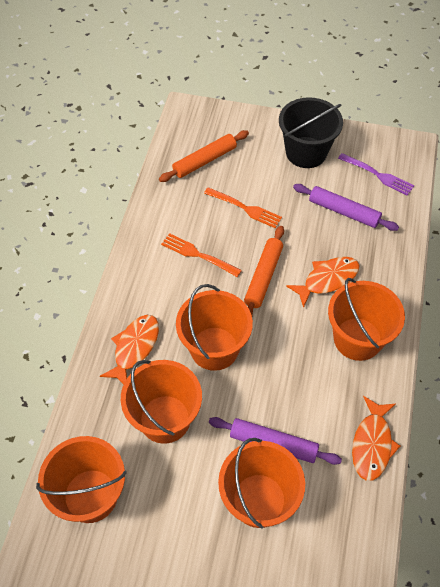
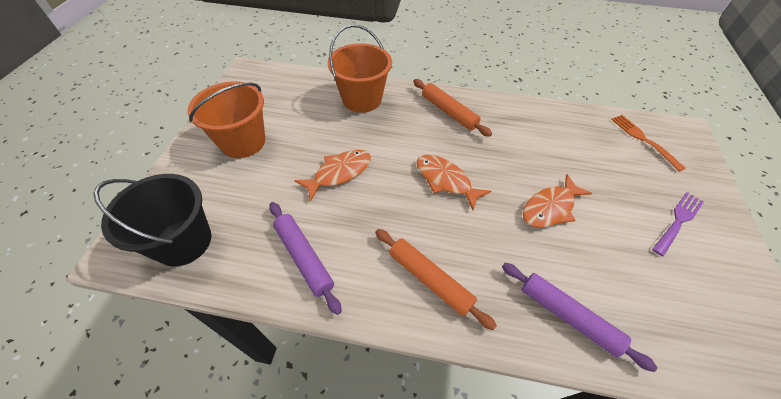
orange bucket: 5 -> 2
orange fork: 2 -> 1

